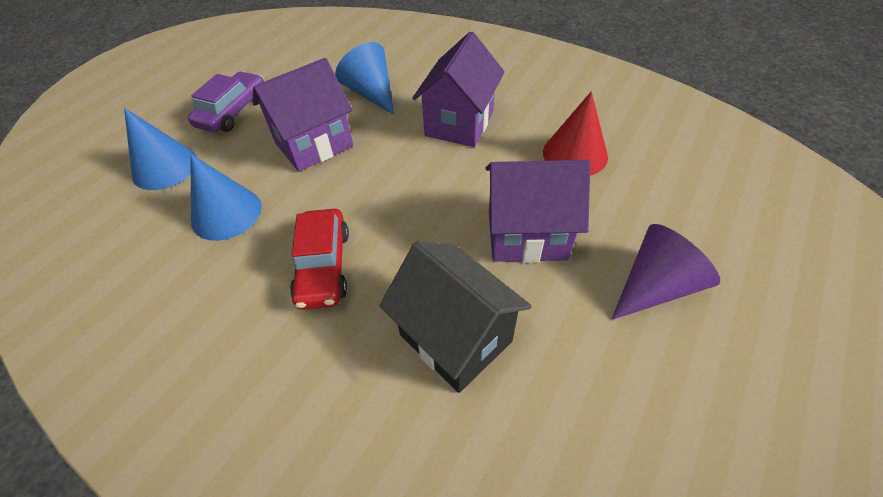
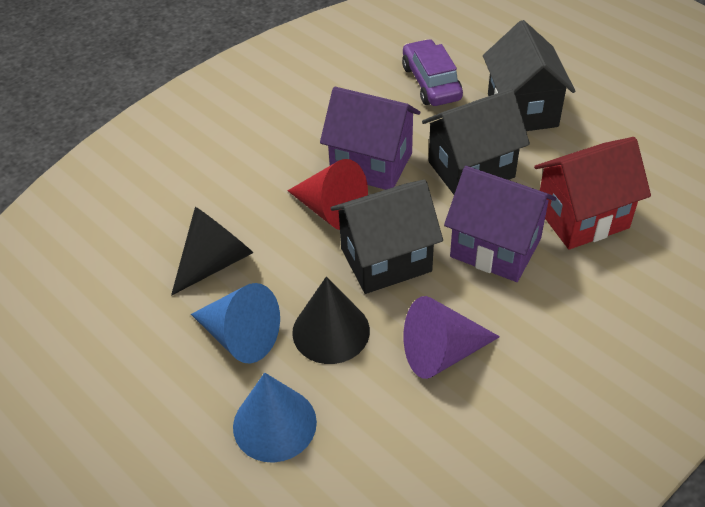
black cone: 0 -> 2
black house: 1 -> 3
blue cone: 3 -> 2
purple house: 3 -> 2
red car: 1 -> 0
red house: 0 -> 1

